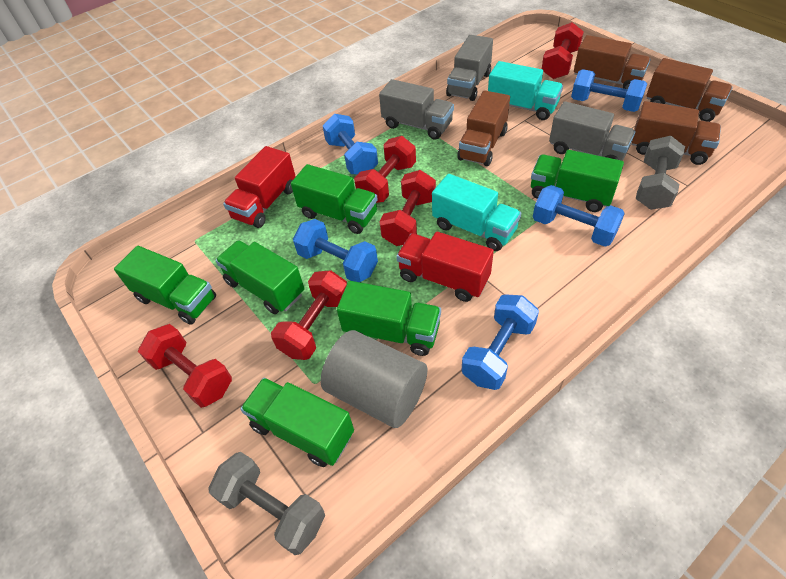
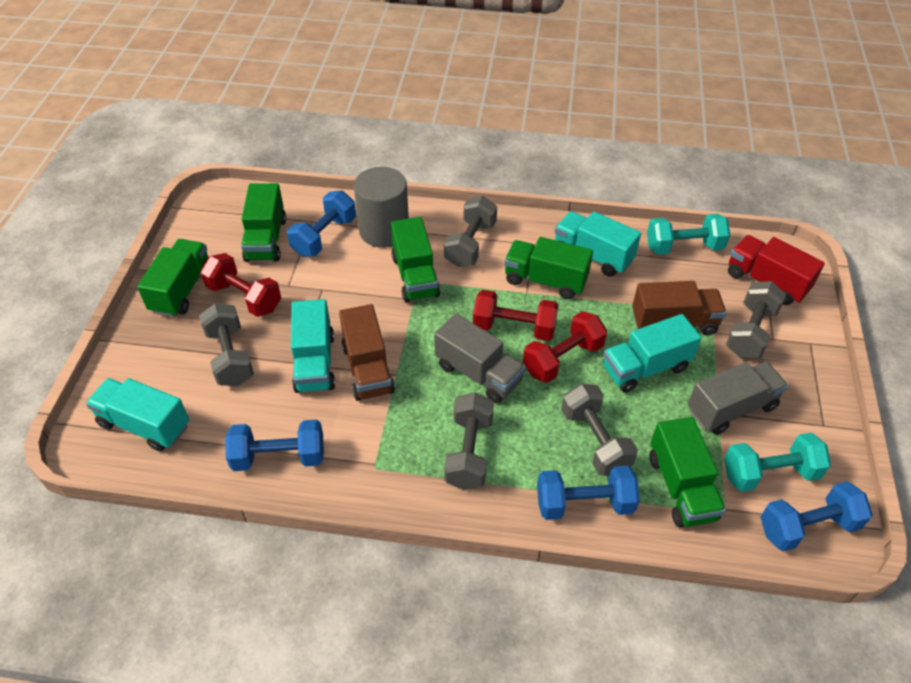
blue dumbbell: 5 -> 4
brown truck: 4 -> 2
green truck: 6 -> 5
grey dumbbell: 2 -> 5
grey truck: 3 -> 2
red dumbbell: 5 -> 3
red truck: 2 -> 1
turquoise dumbbell: 0 -> 2
turquoise truck: 2 -> 4

